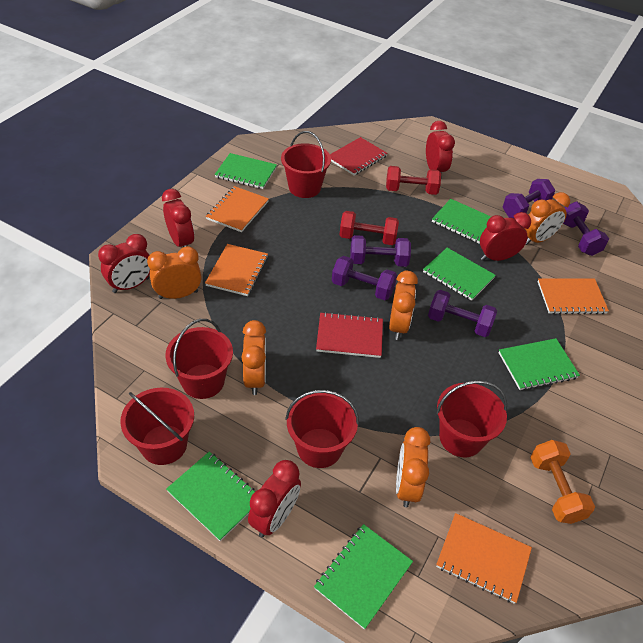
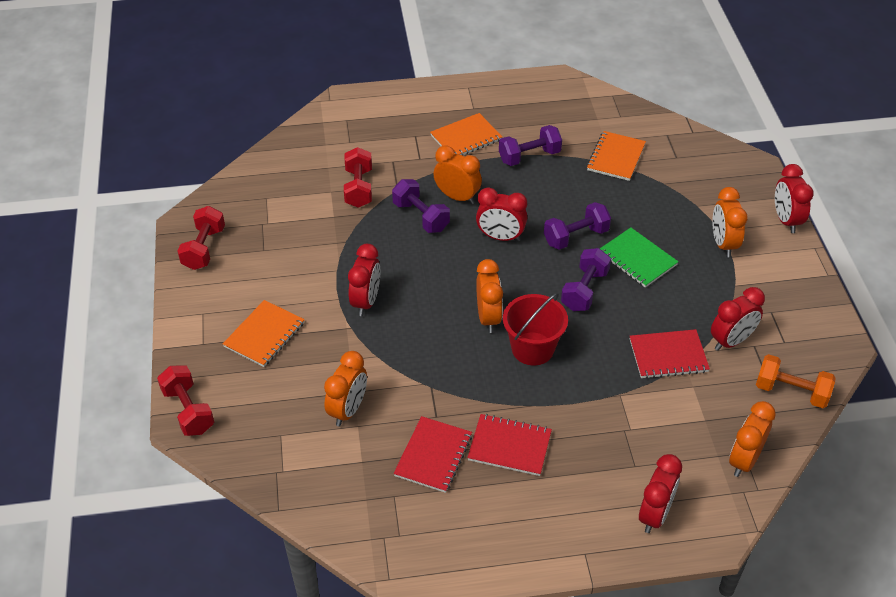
green notebook: 6 -> 1
orange notebook: 4 -> 3
purple dumbbell: 5 -> 4
red bucket: 5 -> 1
red dumbbell: 2 -> 3
red notebook: 2 -> 3

